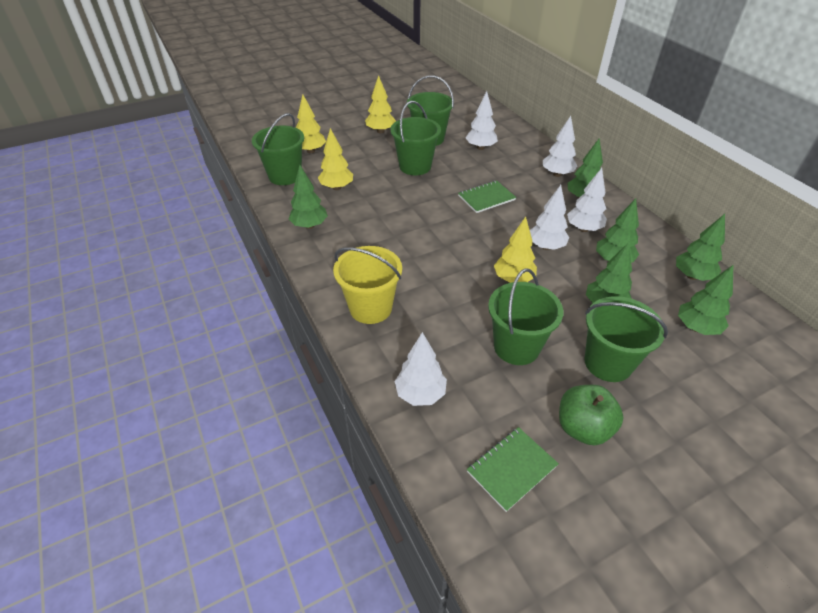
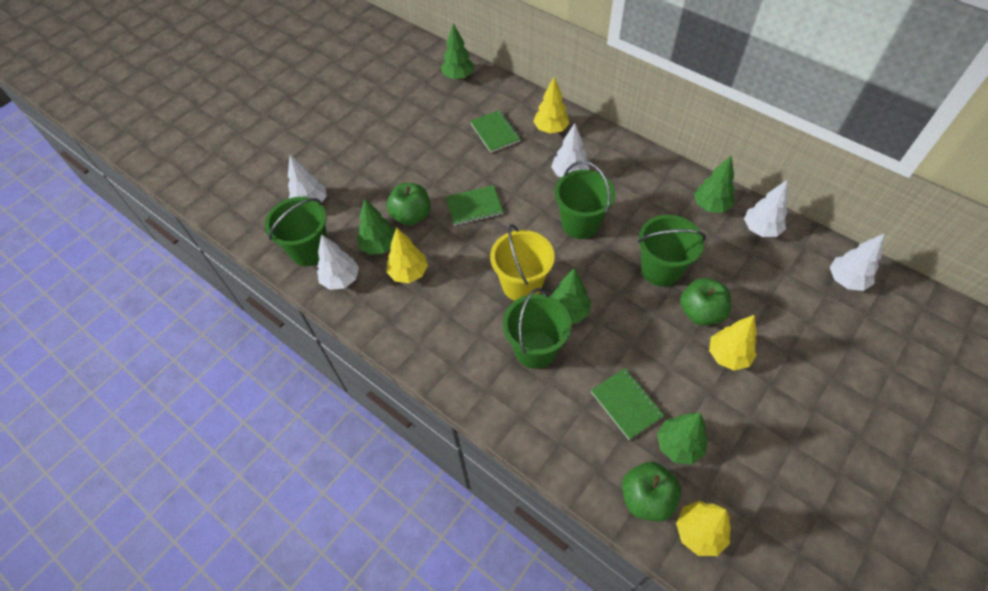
green apple: 1 -> 3
green bucket: 5 -> 4
green notebook: 2 -> 3
green tree: 6 -> 5

